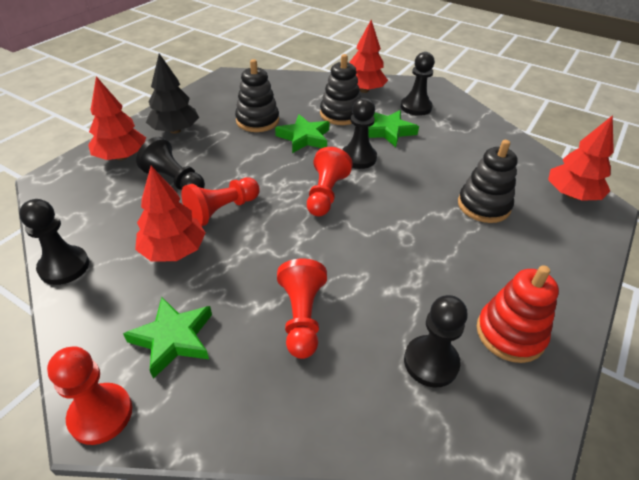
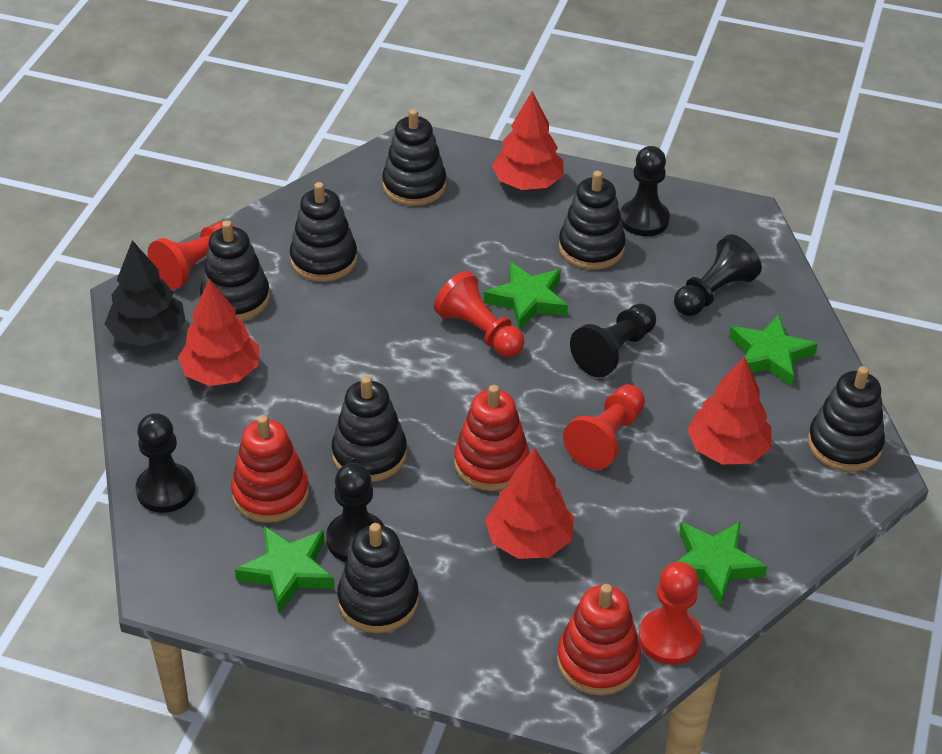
black stacking toy: 3 -> 7
green star: 3 -> 4
red stacking toy: 1 -> 3

